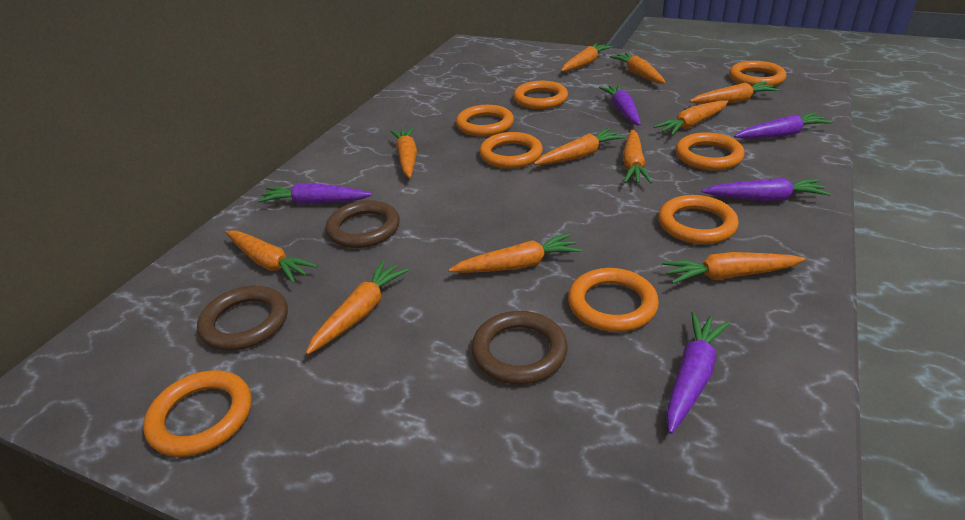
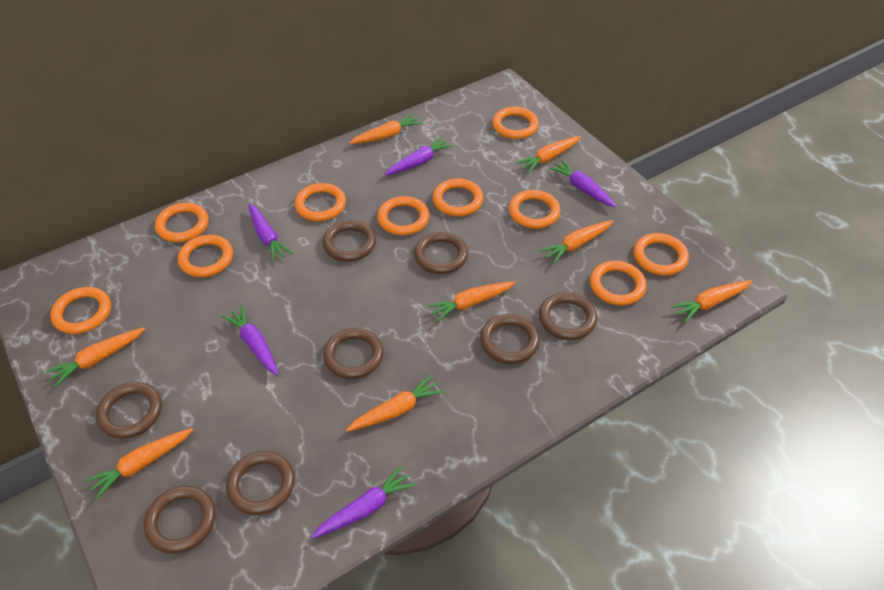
brown ring: 3 -> 8
orange carrot: 11 -> 8
orange ring: 8 -> 10

